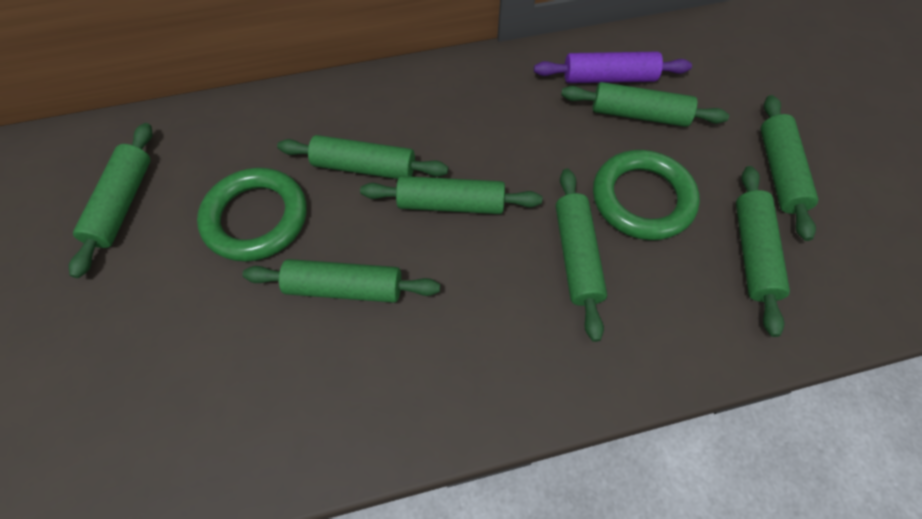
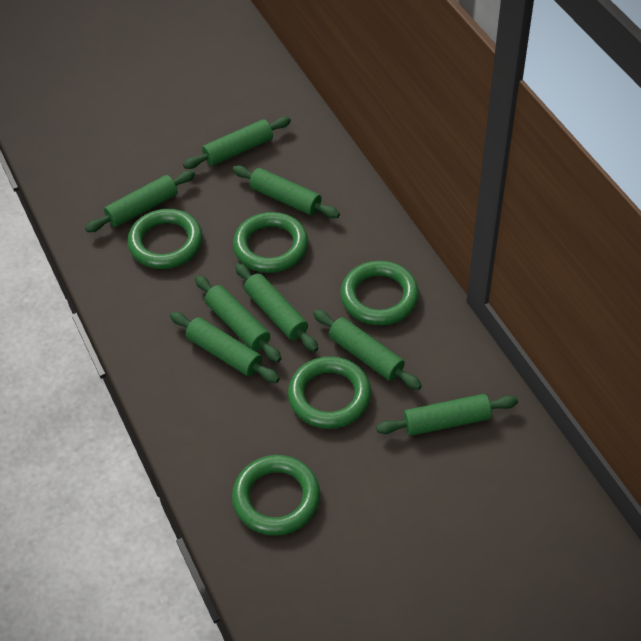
green ring: 2 -> 5
purple rolling pin: 1 -> 0

